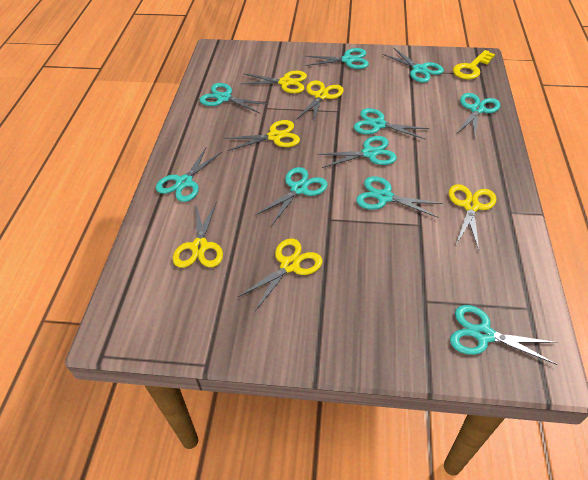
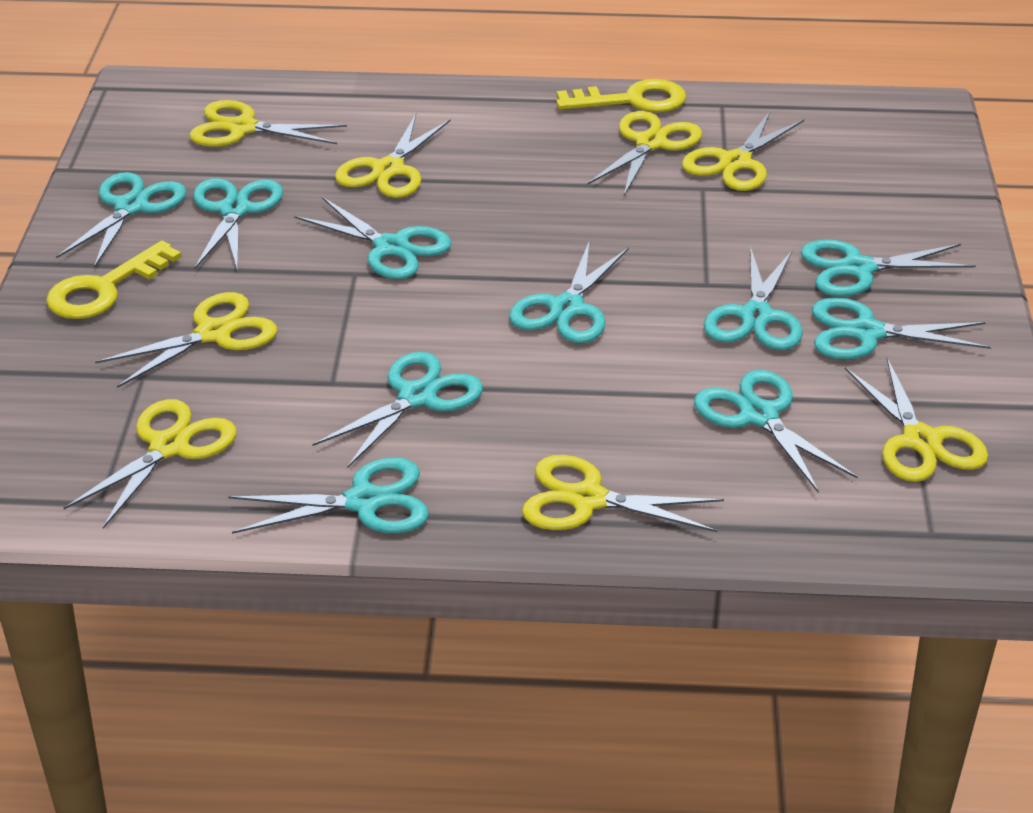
yellow key: 1 -> 2
yellow scissors: 6 -> 8

